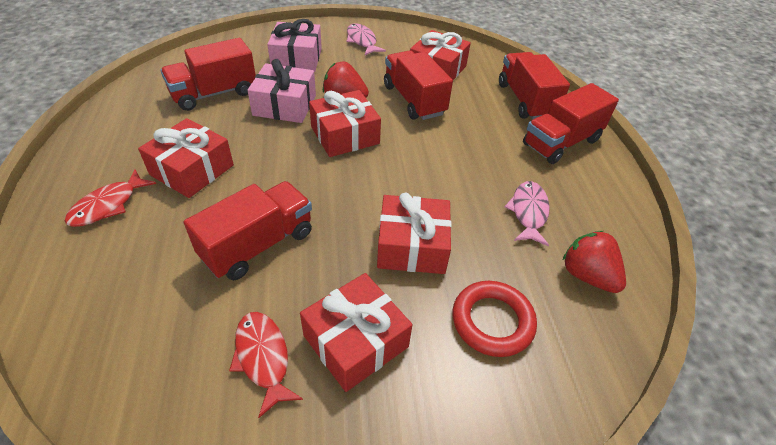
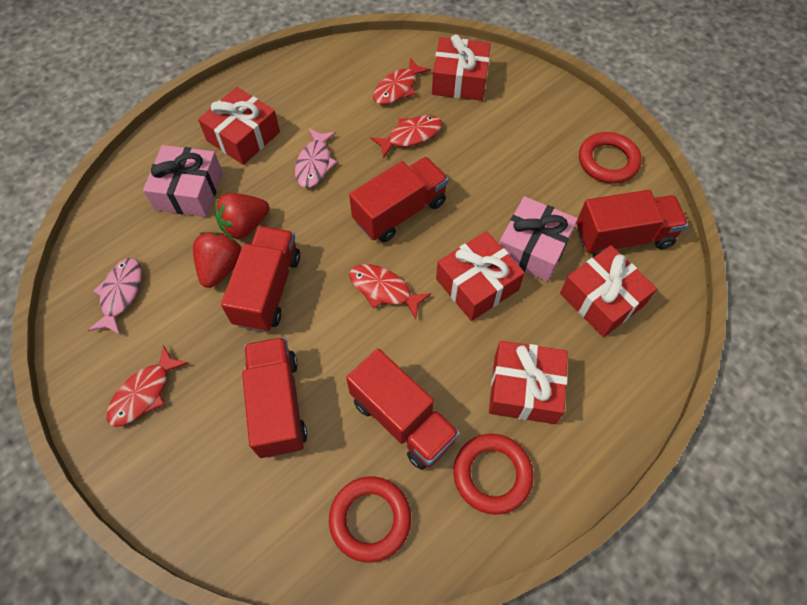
red fish: 2 -> 4
red ring: 1 -> 3

